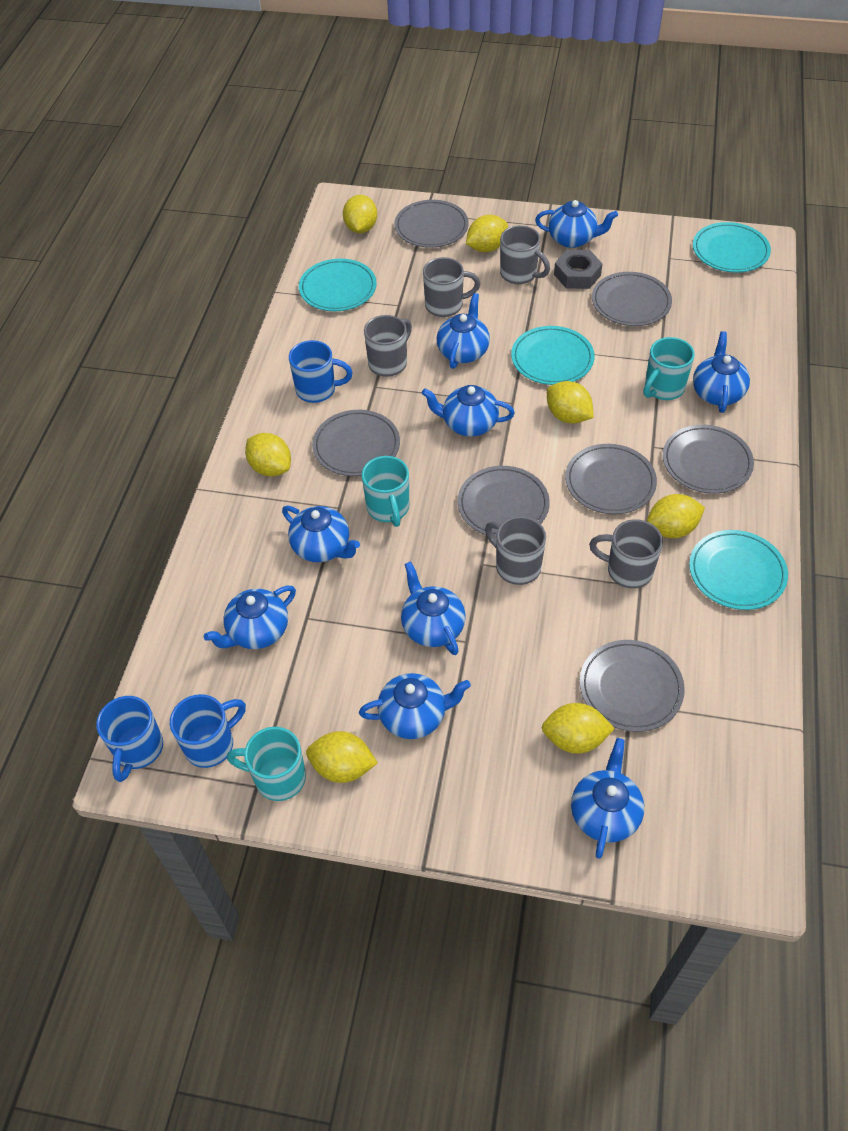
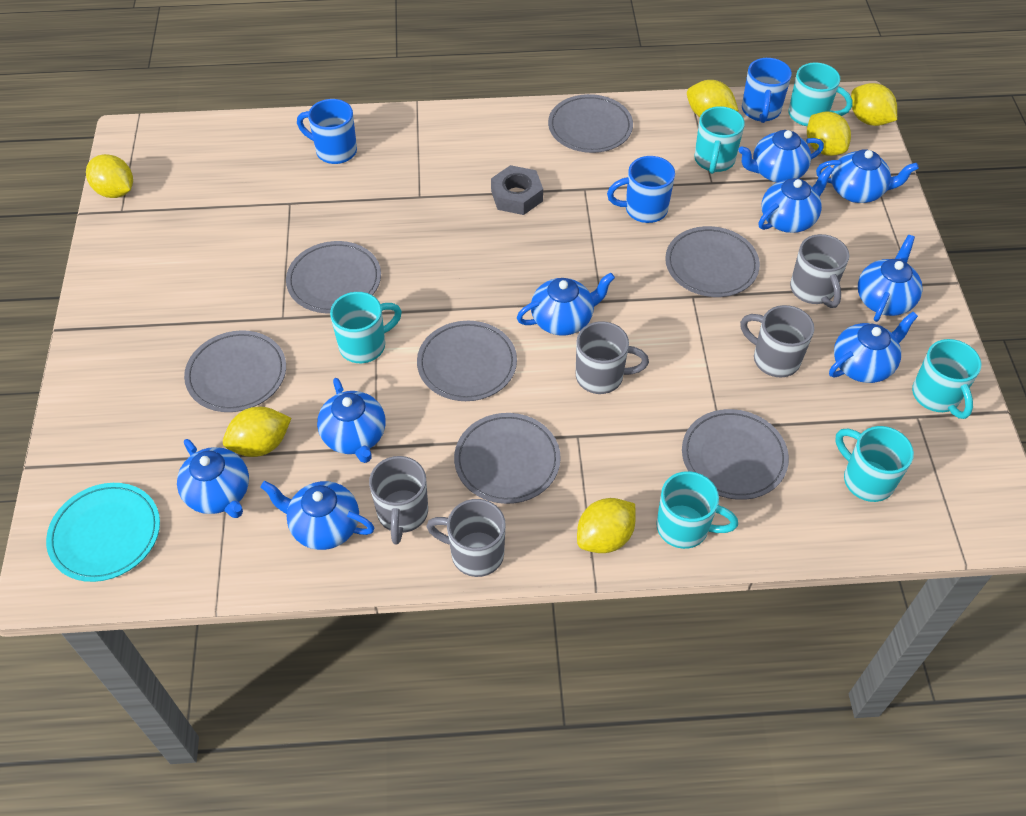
turquoise mug: 3 -> 6
turquoise plate: 4 -> 1
yellow lemon: 7 -> 6

